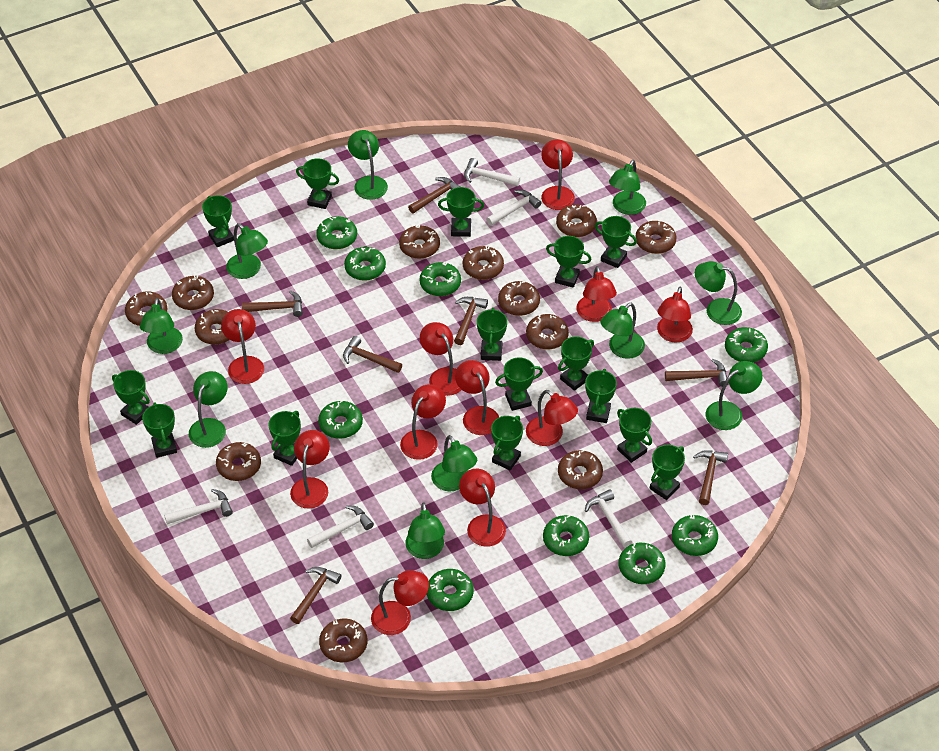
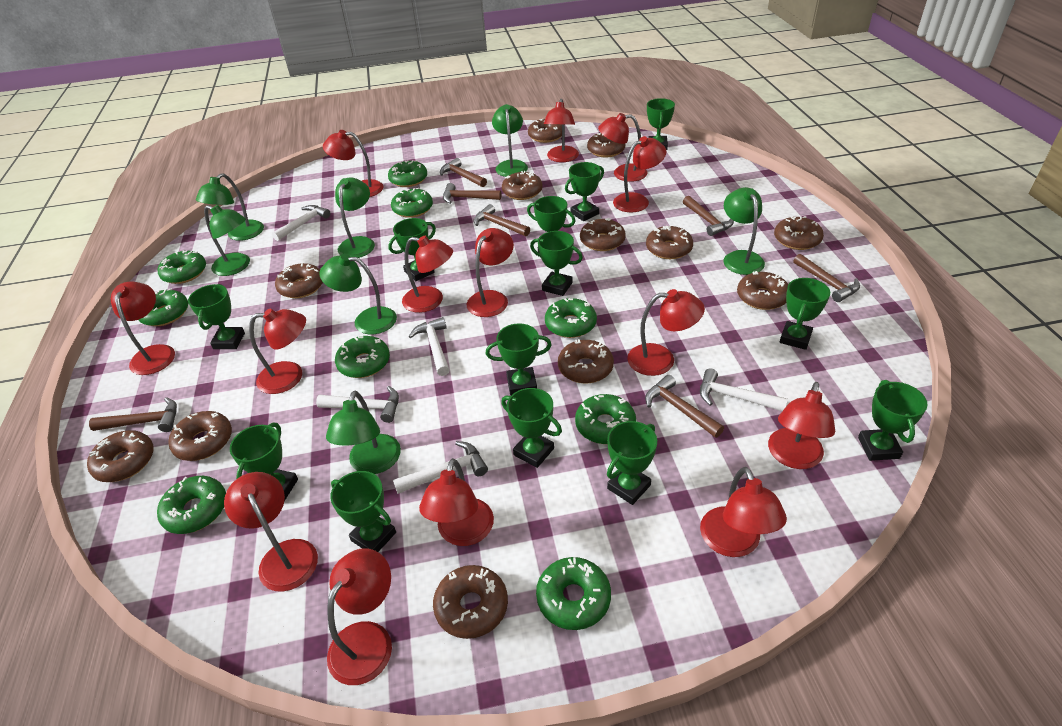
green lamp: 10 -> 7
green trophy: 15 -> 13
red lamp: 11 -> 14

